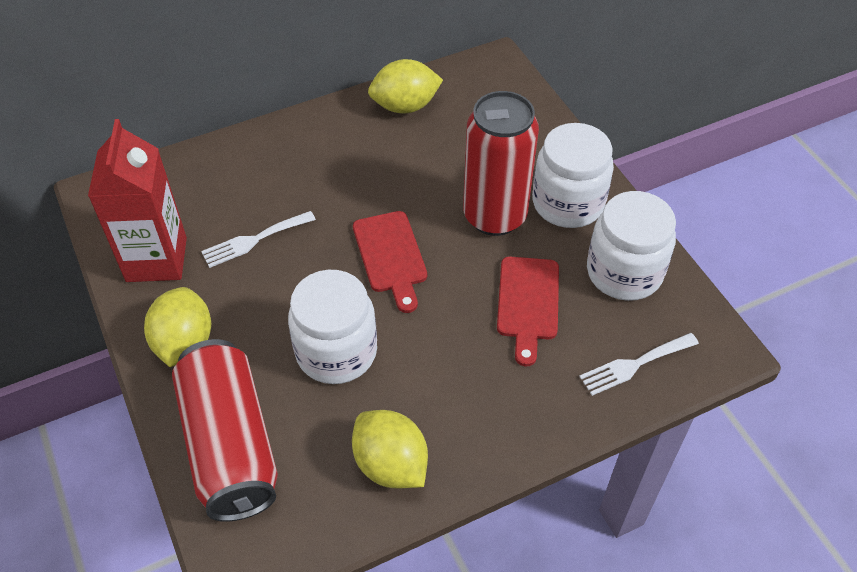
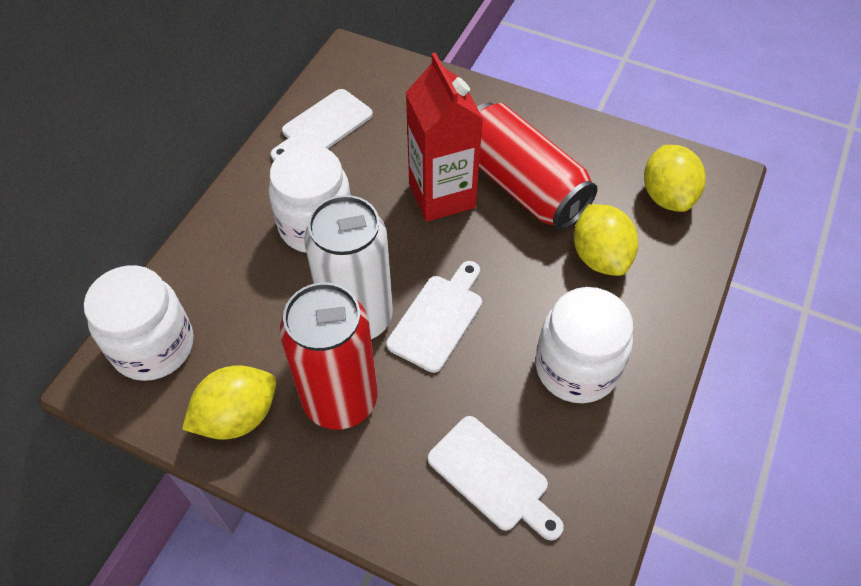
red cutting board: 2 -> 0
white can: 0 -> 1
white cutting board: 0 -> 3
white fork: 2 -> 0

